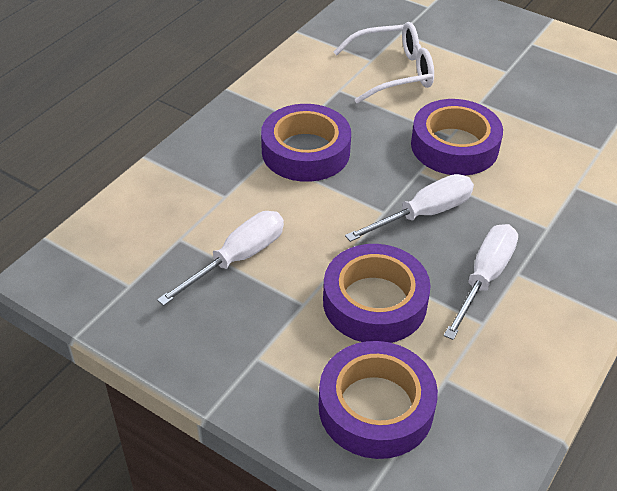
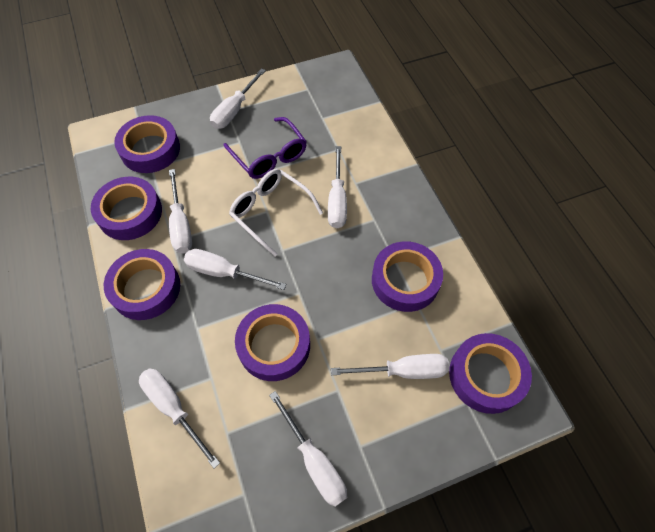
purple glasses: 0 -> 1
purple tape: 4 -> 6
white screwdriver: 3 -> 7

